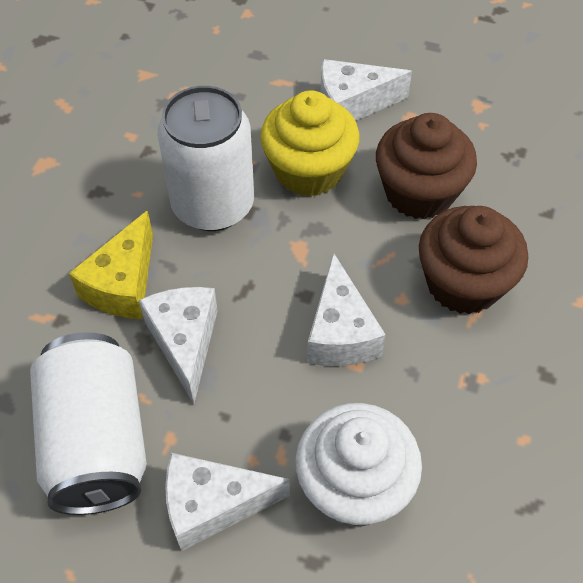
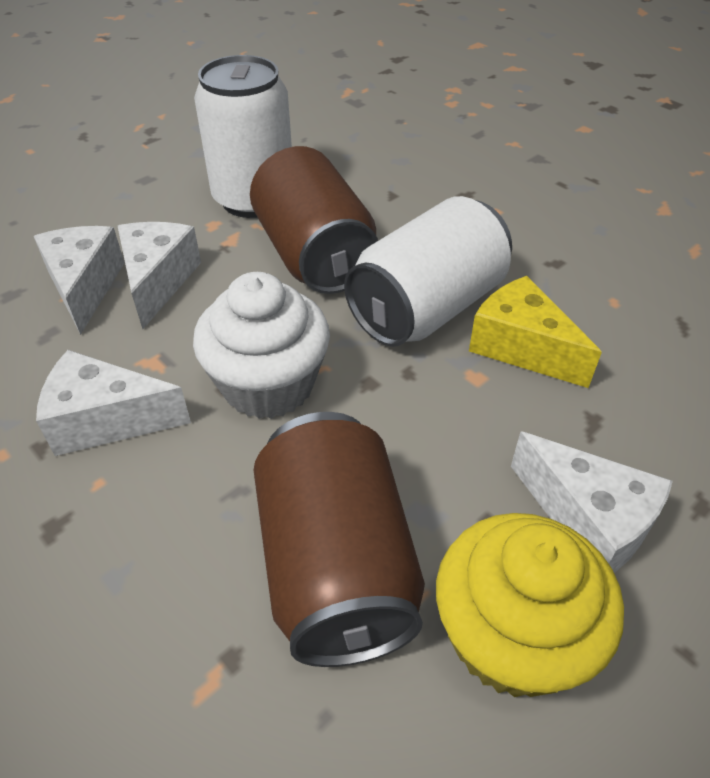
brown can: 0 -> 2
brown cupcake: 2 -> 0

